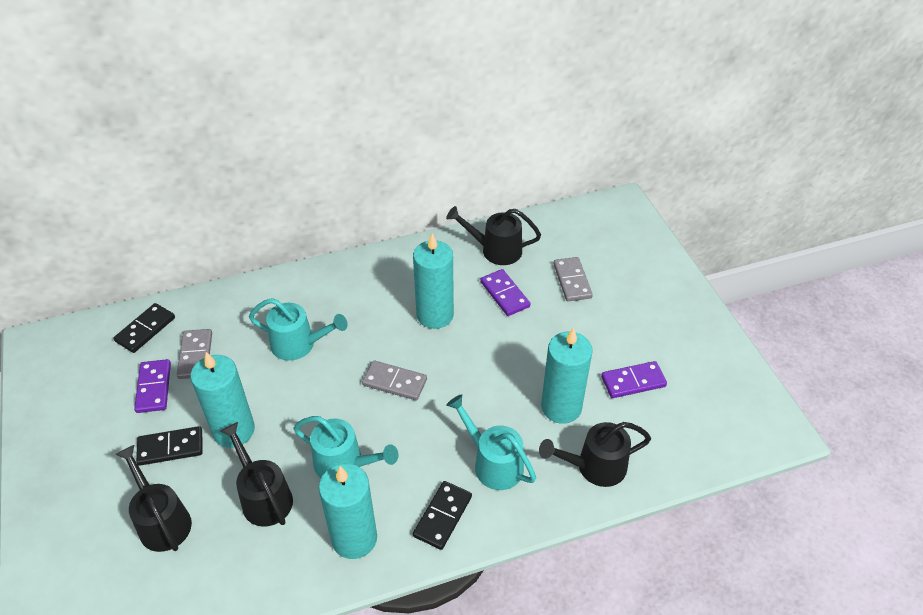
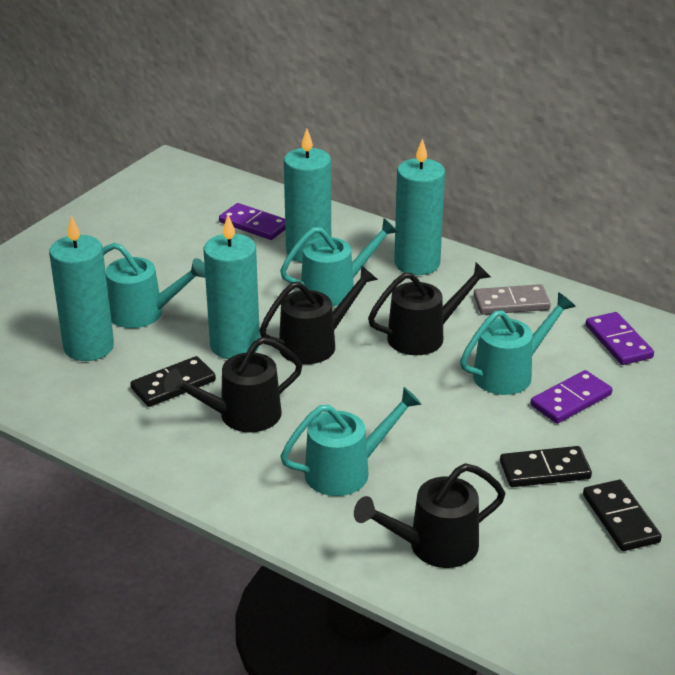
grey domino: 3 -> 1
turquoise watering can: 3 -> 4

